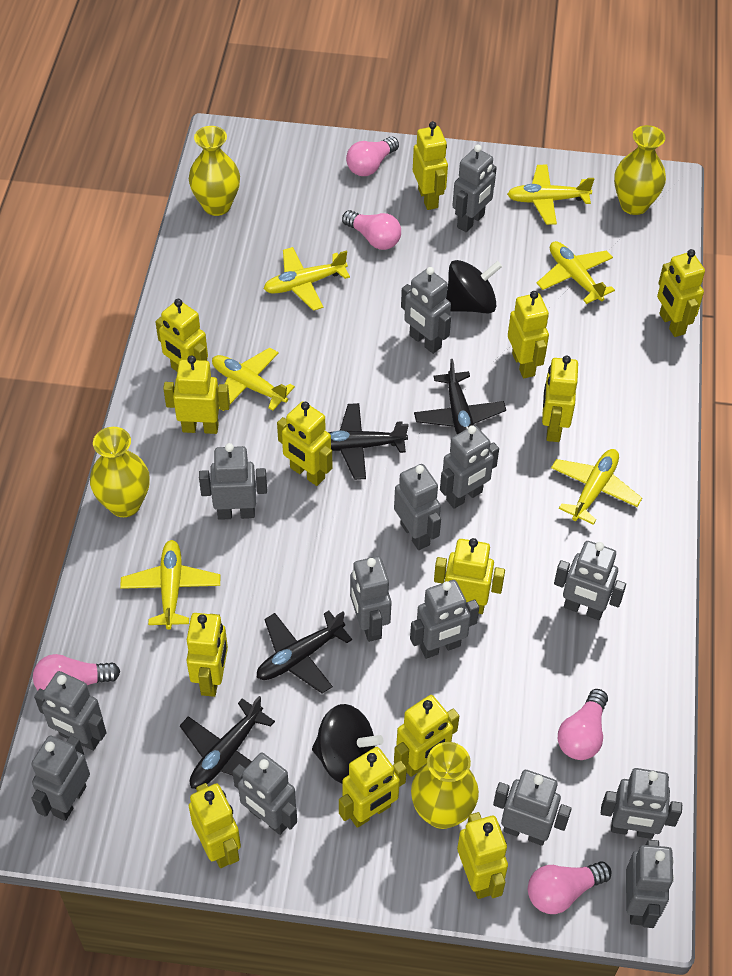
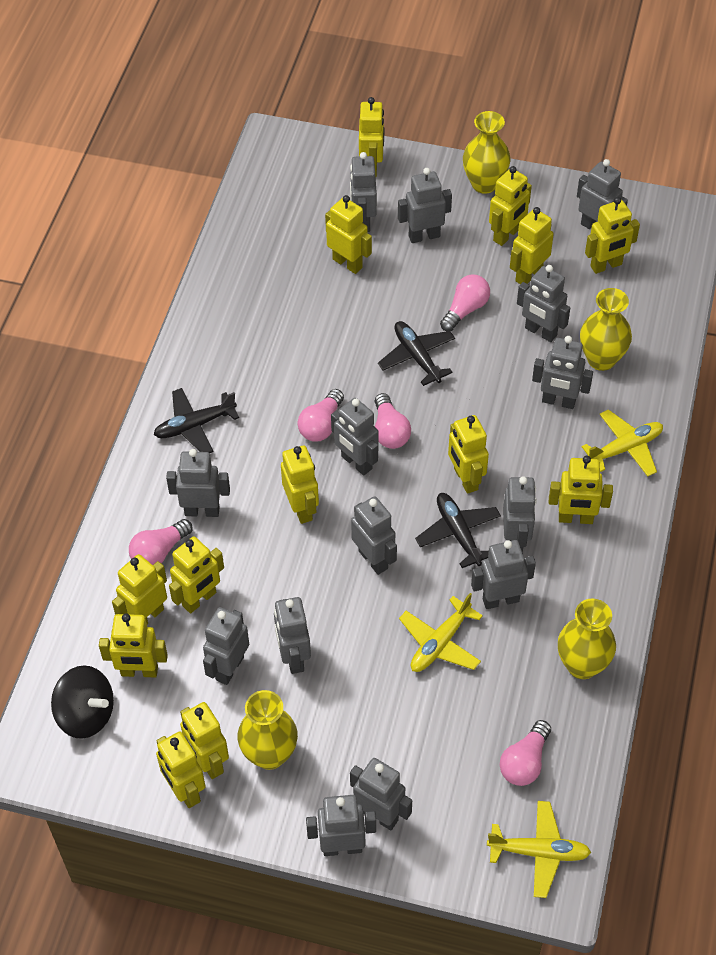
black plane: 4 -> 3
black spinning top: 2 -> 1
yellow plane: 6 -> 3

